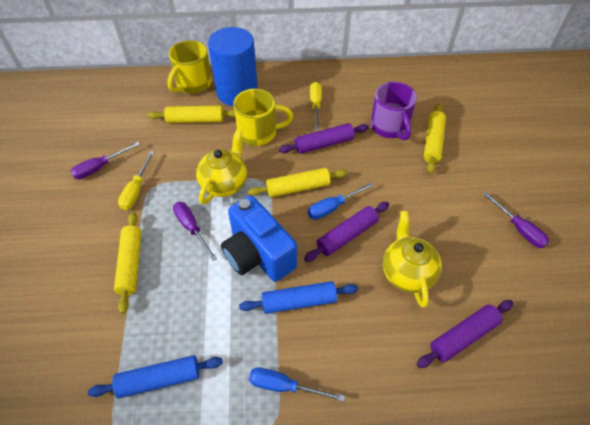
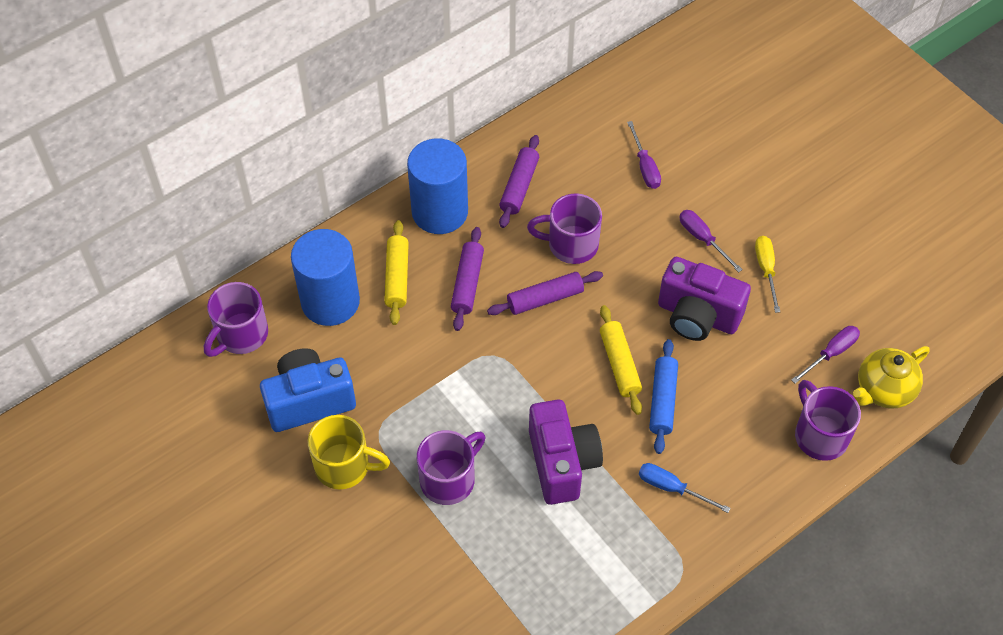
blue cylinder: 1 -> 2
blue rolling pin: 2 -> 1
blue screwdriver: 2 -> 1
purple camera: 0 -> 2
purple mug: 1 -> 4
yellow mug: 2 -> 1
yellow rolling pin: 4 -> 2
yellow screwdriver: 2 -> 1
yellow teapot: 2 -> 1

